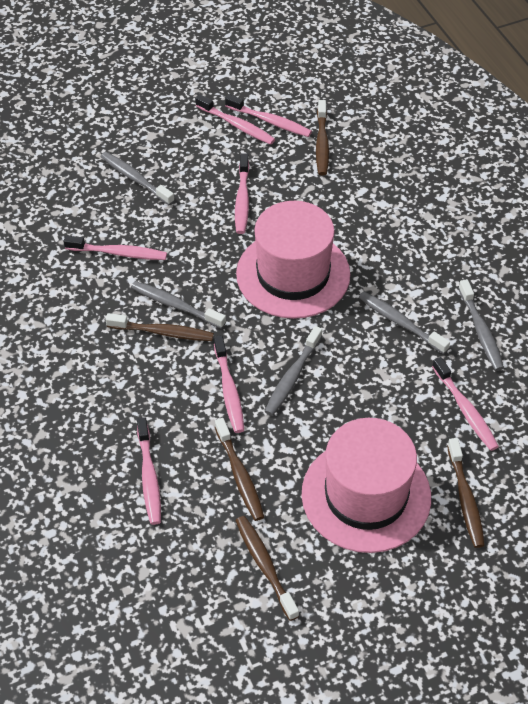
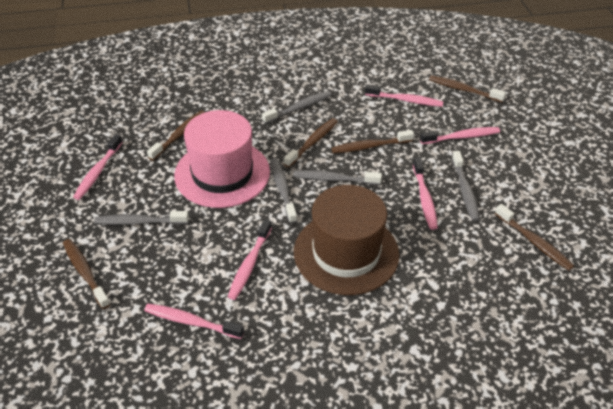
brown hat: 0 -> 1
brown toothbrush: 5 -> 6
pink hat: 2 -> 1
pink toothbrush: 7 -> 6

